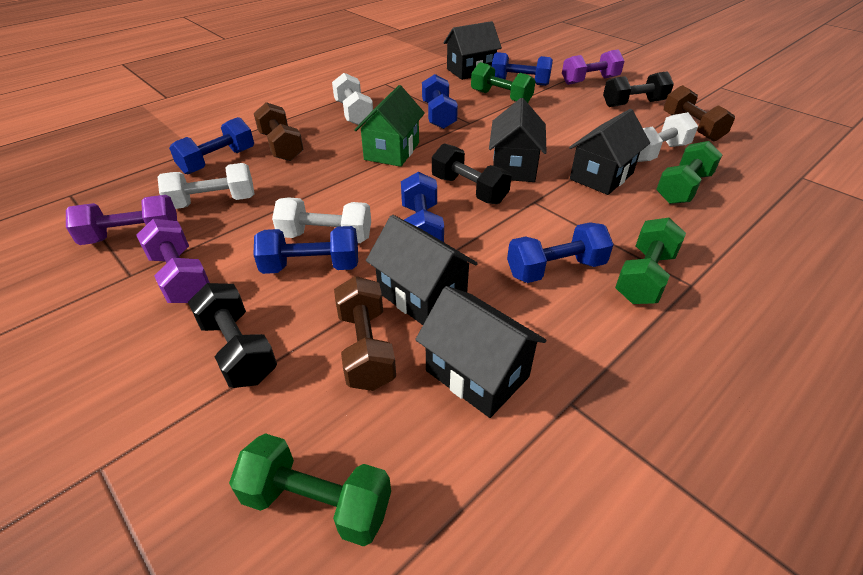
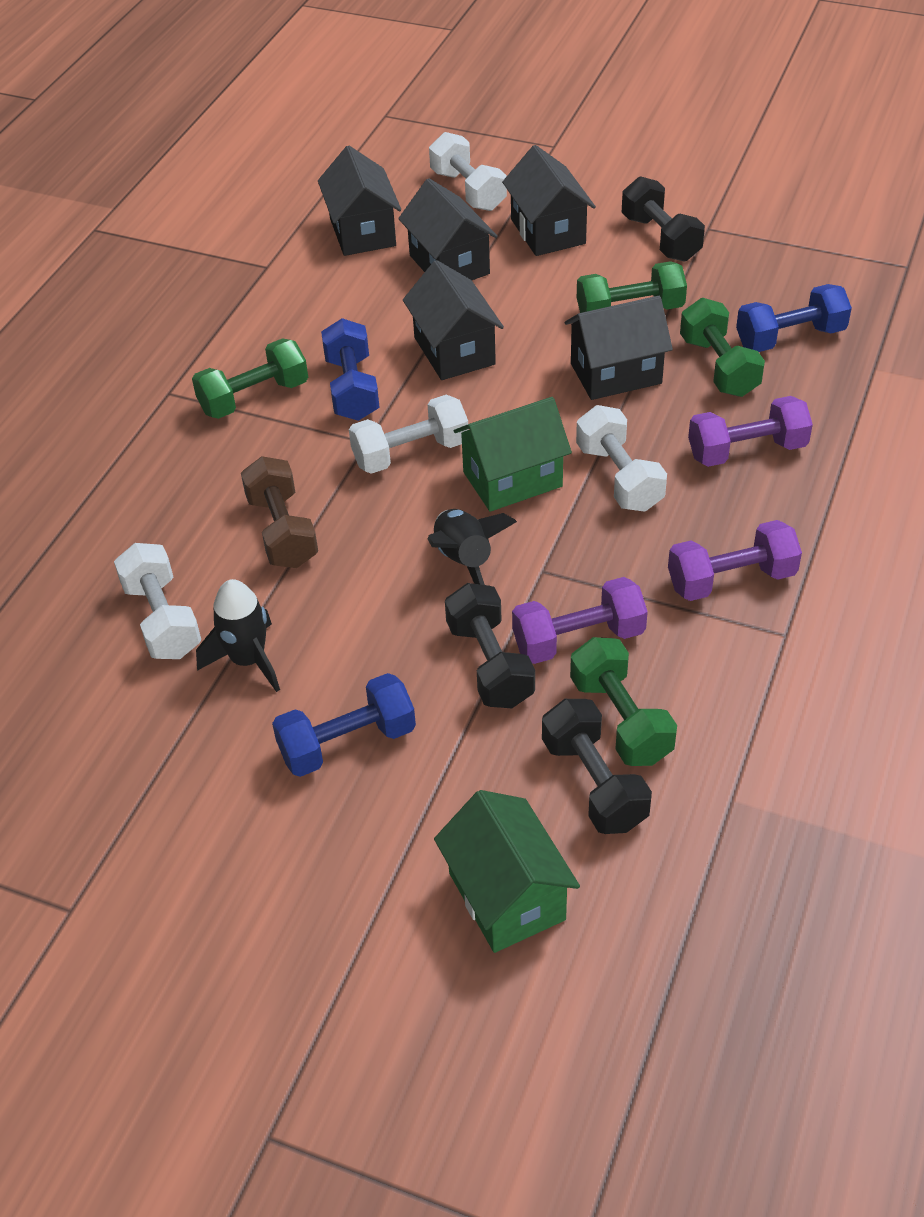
black rocket: 0 -> 2
blue dumbbell: 6 -> 3
brown dumbbell: 3 -> 1
green house: 1 -> 2

